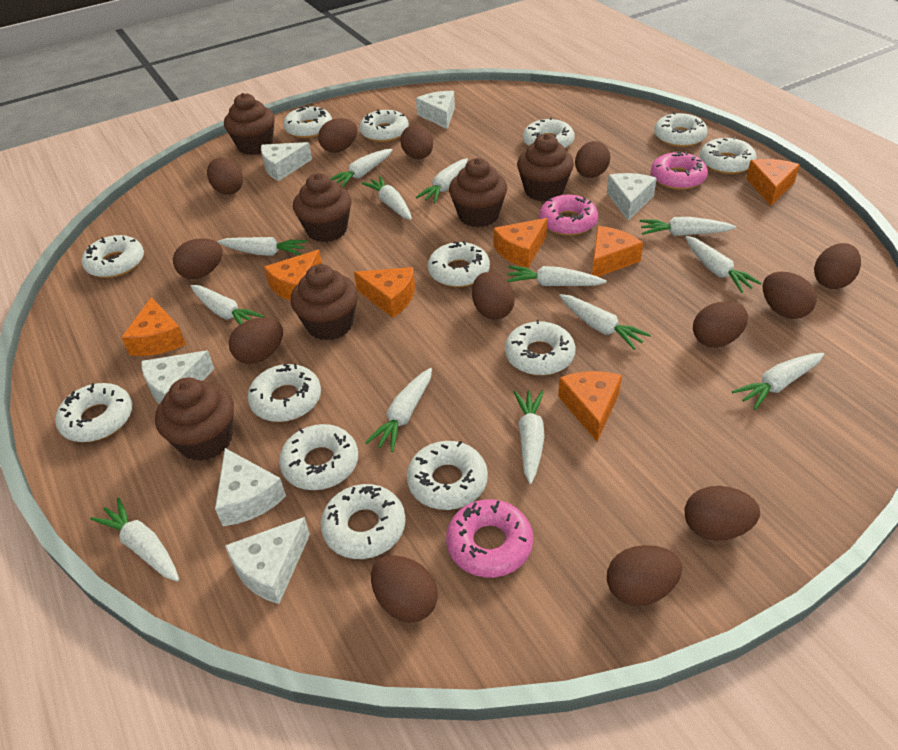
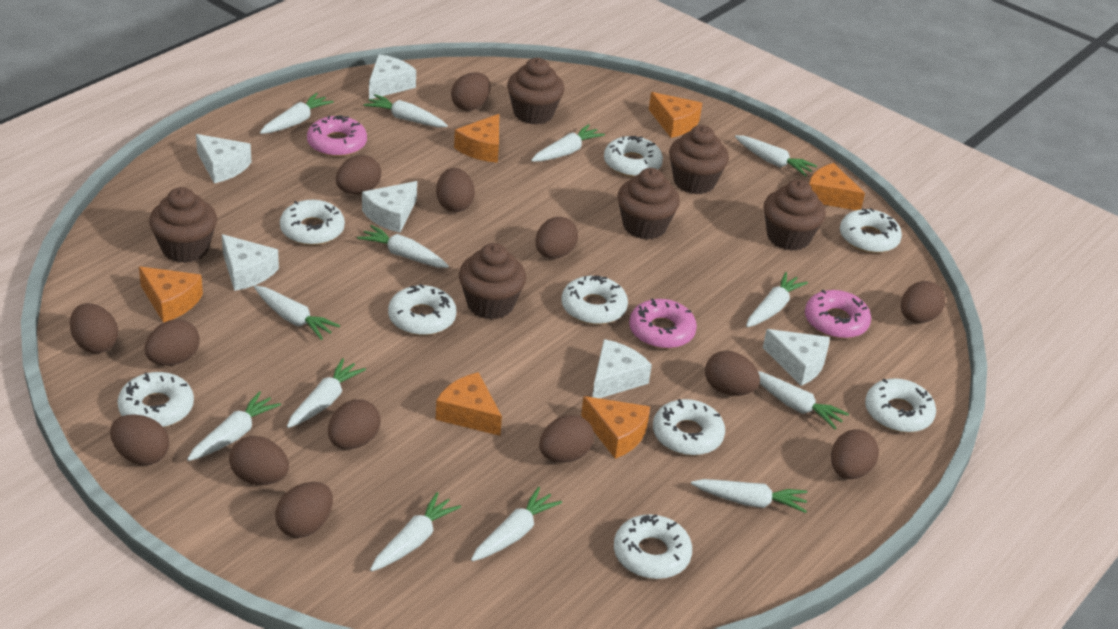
brown egg: 13 -> 14
orange cheese: 7 -> 6
white donut: 13 -> 9

